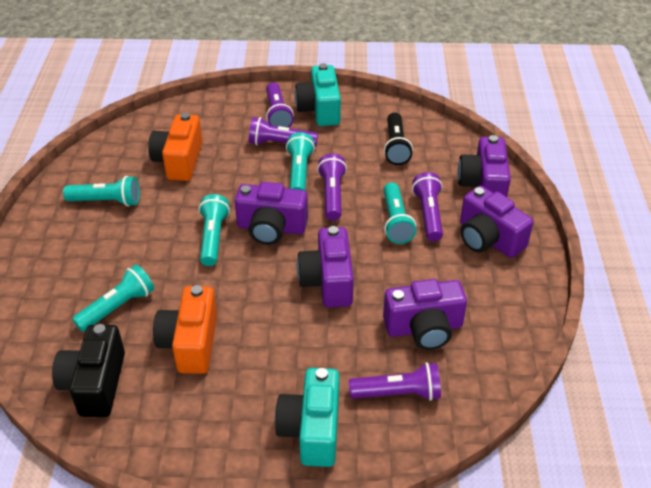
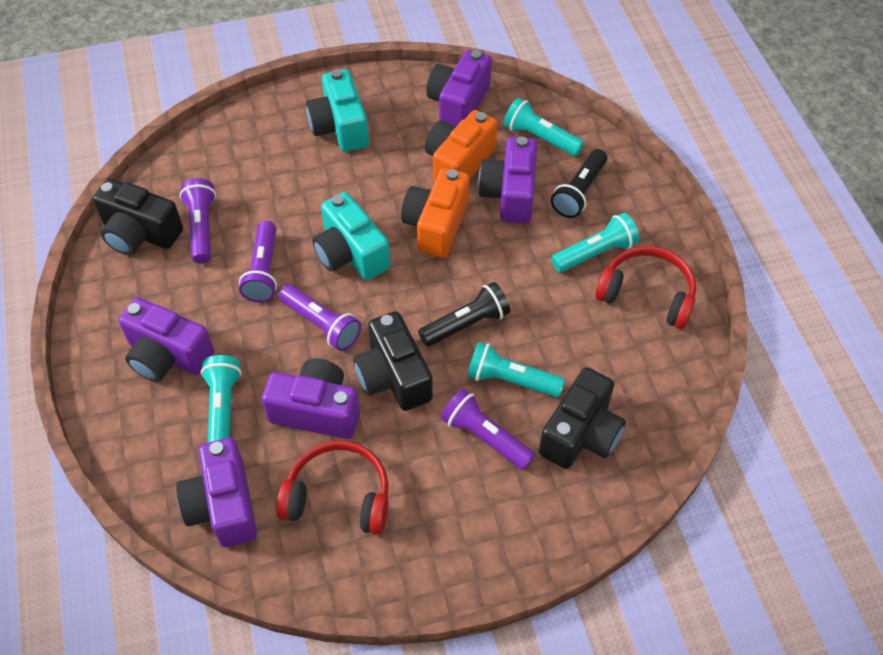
black camera: 1 -> 3
black flashlight: 1 -> 2
purple flashlight: 5 -> 4
red headphones: 0 -> 2
turquoise flashlight: 5 -> 4

